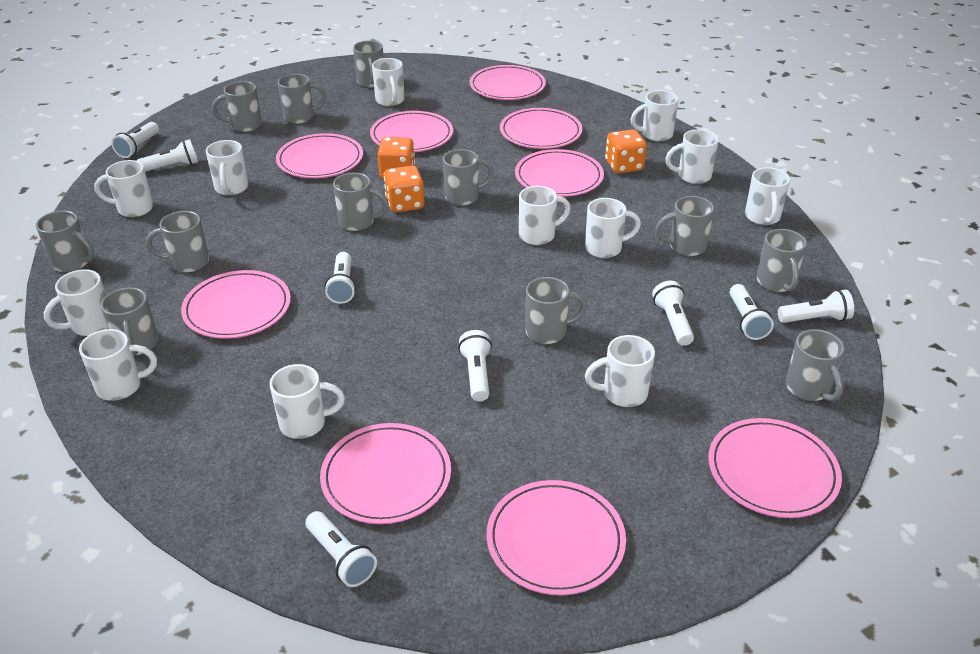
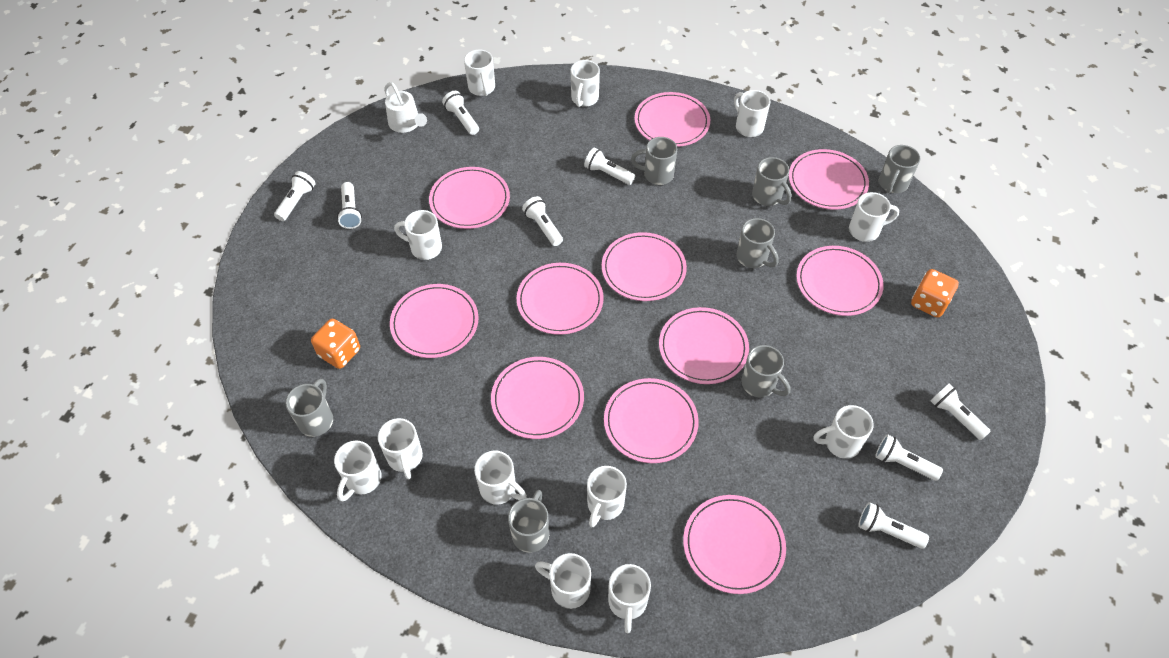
grey mug: 12 -> 7
orange dice: 3 -> 2
pink plate: 9 -> 11
white watering can: 0 -> 1

